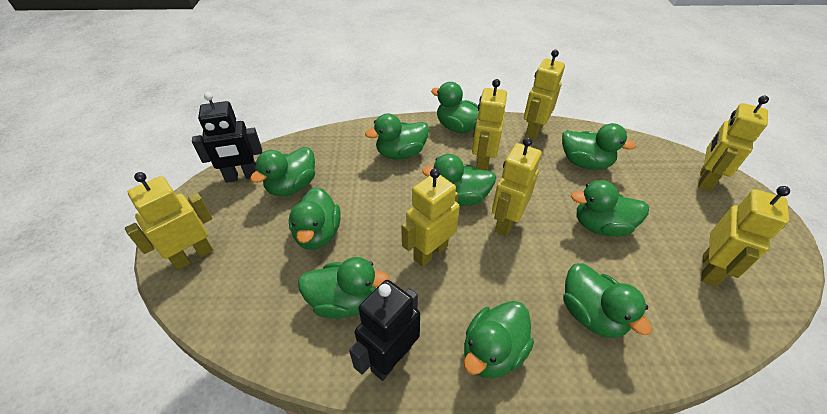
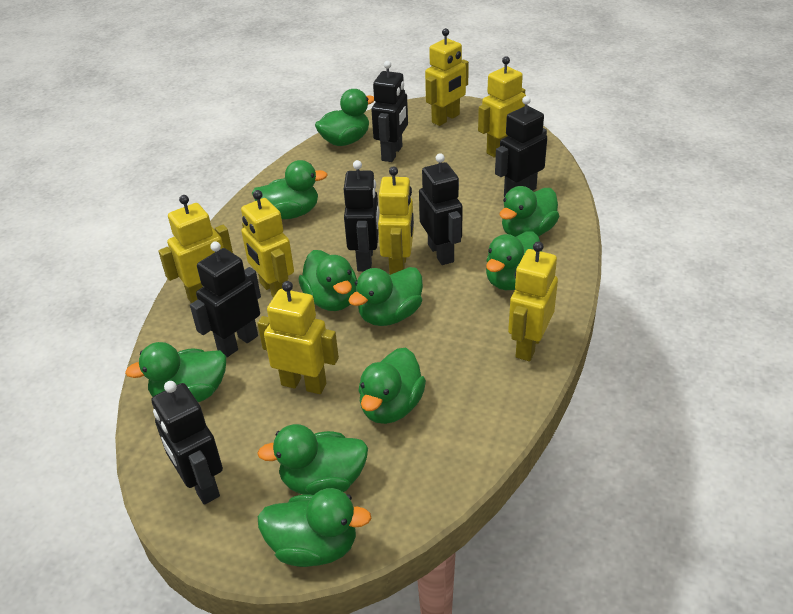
black robot: 2 -> 6

